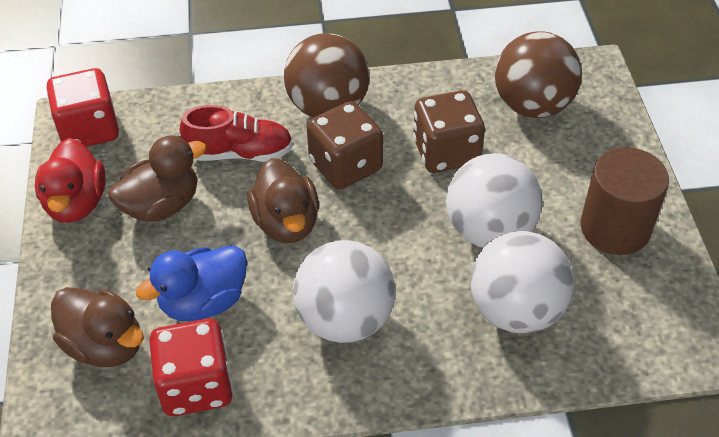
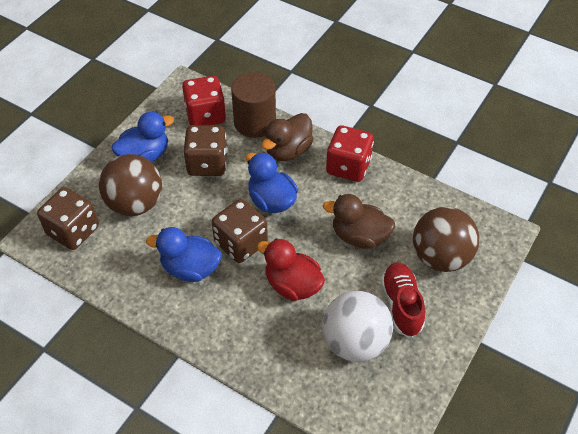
blue duck: 1 -> 3
brown dice: 2 -> 3
brown duck: 3 -> 2
white ball: 3 -> 1

